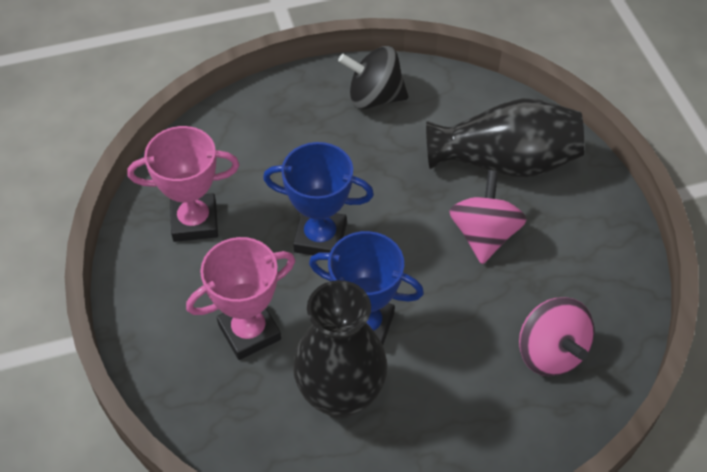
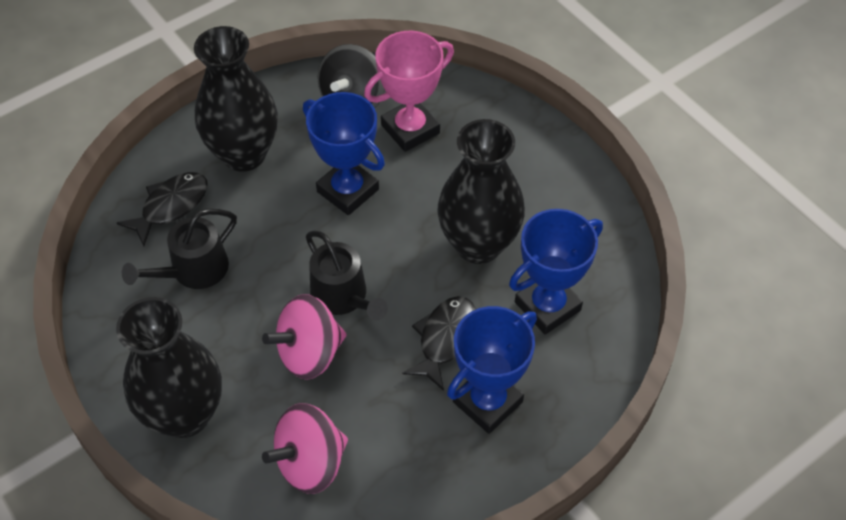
black fish: 0 -> 2
black vase: 2 -> 3
black watering can: 0 -> 2
blue trophy: 2 -> 3
pink trophy: 2 -> 1

